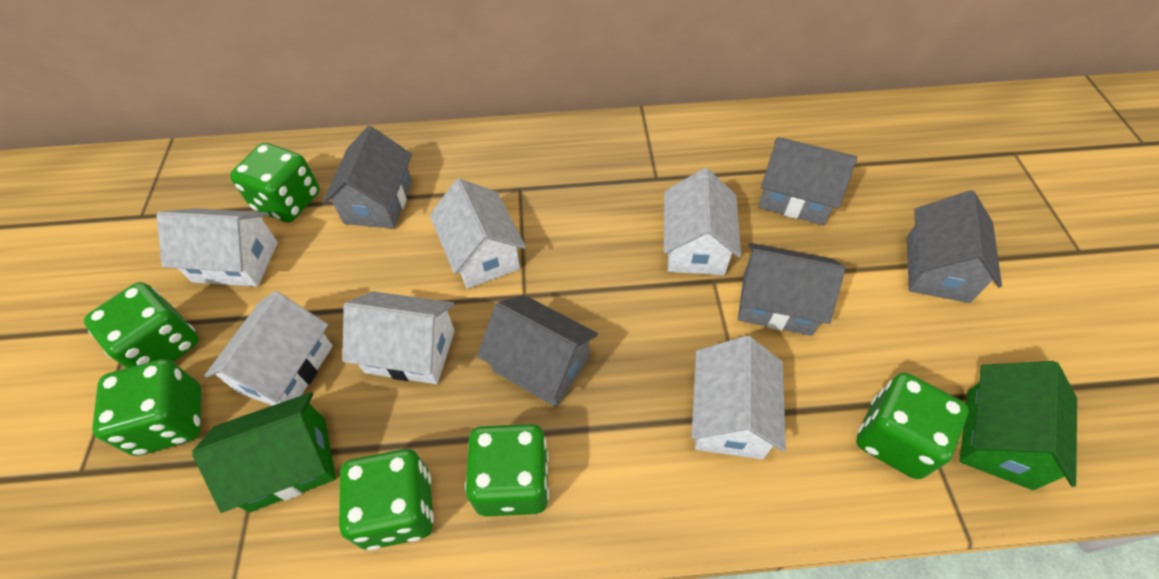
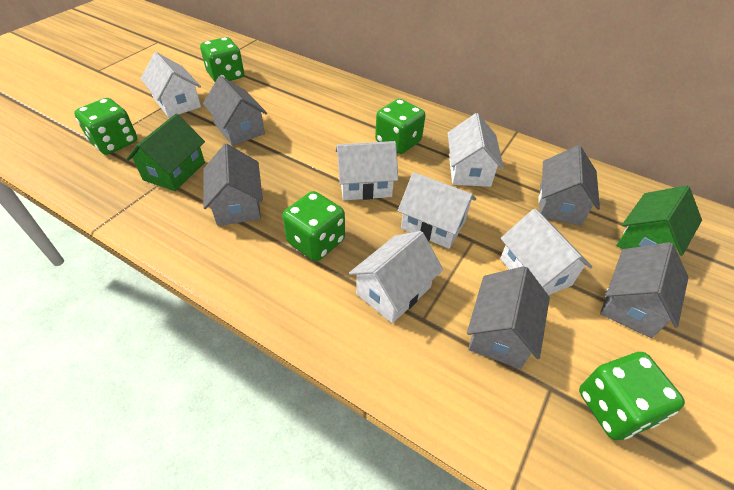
green dice: 6 -> 5

